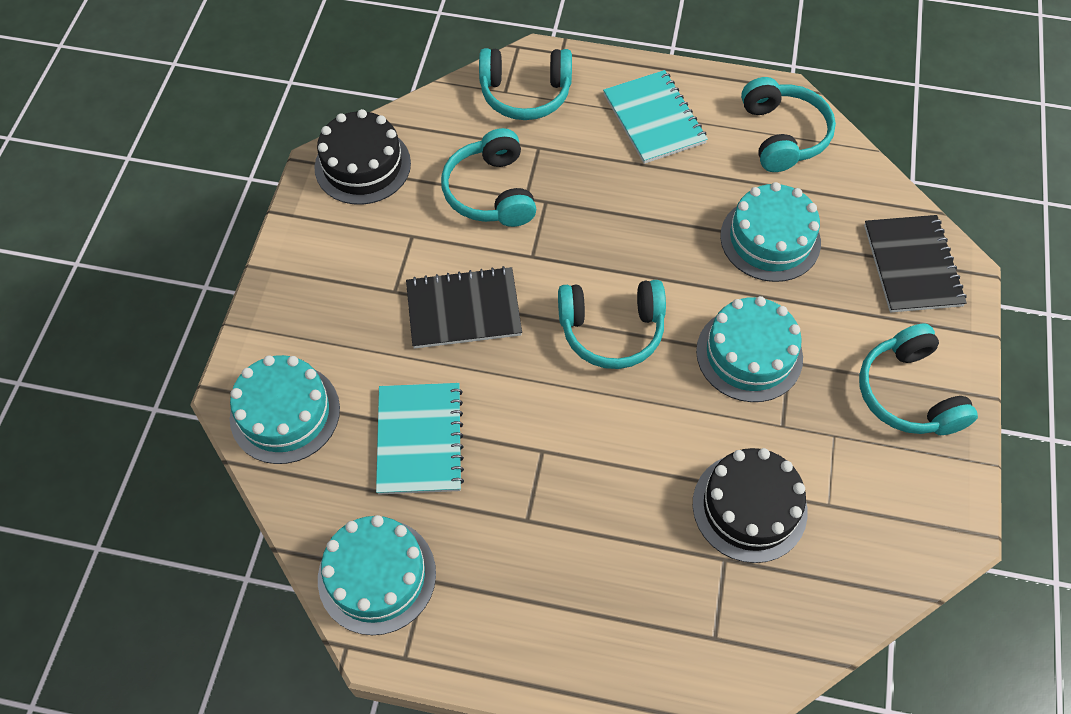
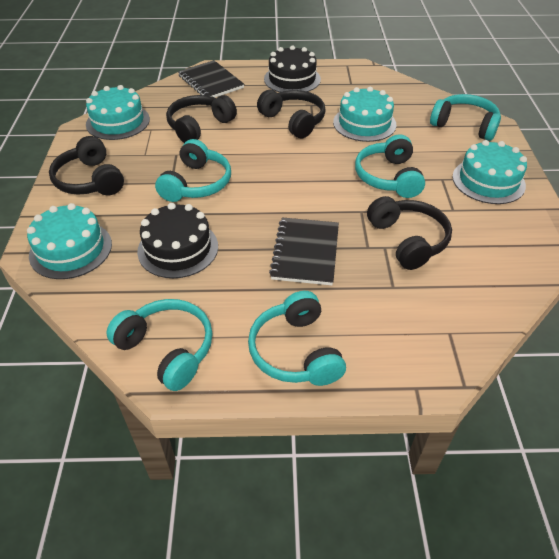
black headphones: 0 -> 4
turquoise notebook: 2 -> 0

